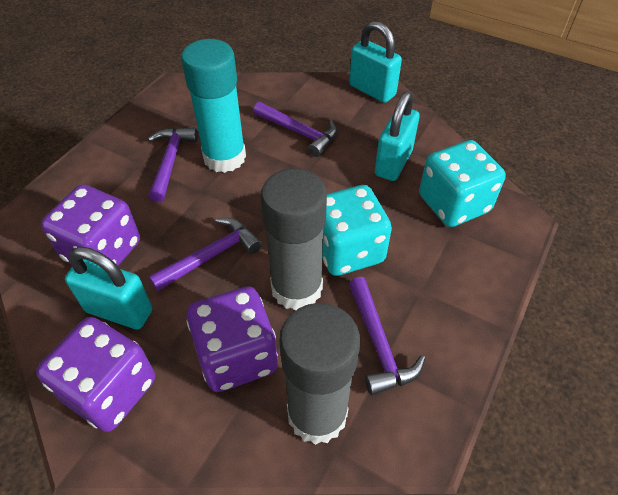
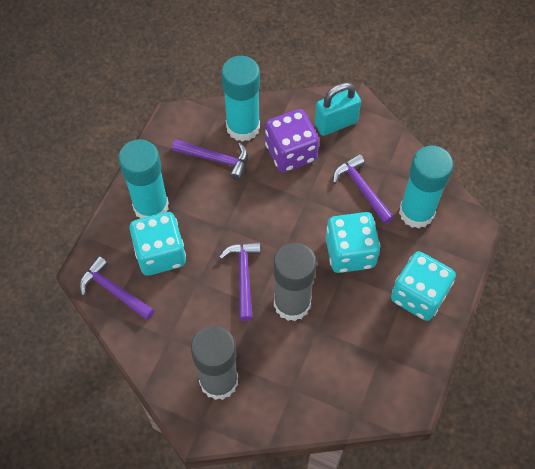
purple dice: 3 -> 1
turquoise dice: 2 -> 3
turquoise glue stick: 1 -> 3
turquoise padlock: 3 -> 1

